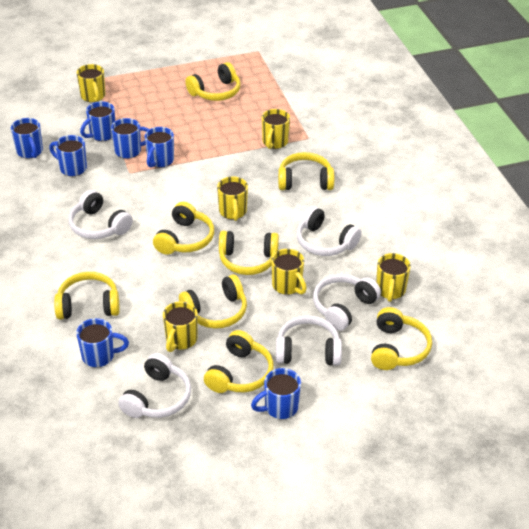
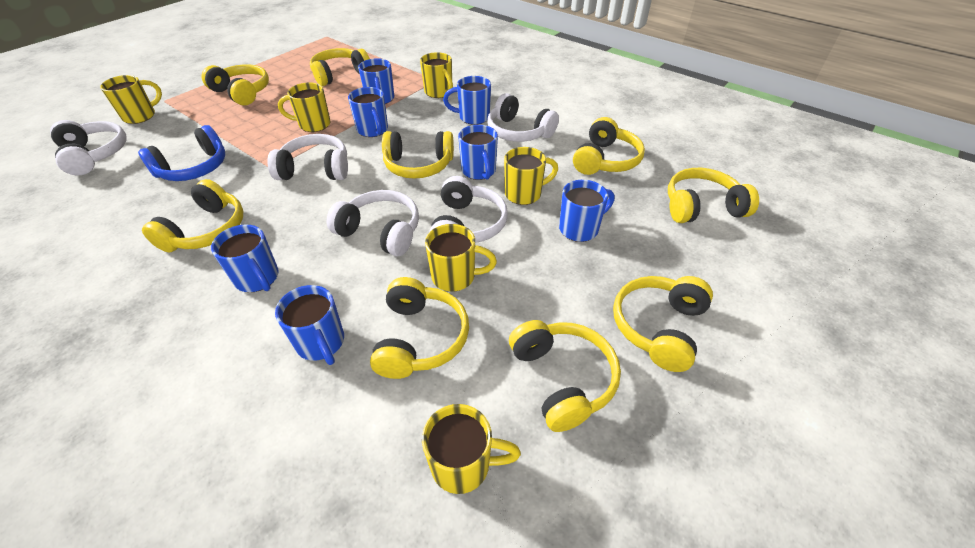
blue headphones: 0 -> 1
yellow headphones: 8 -> 9

